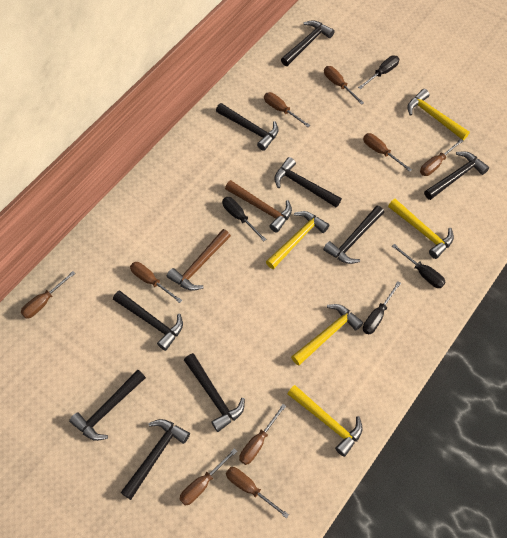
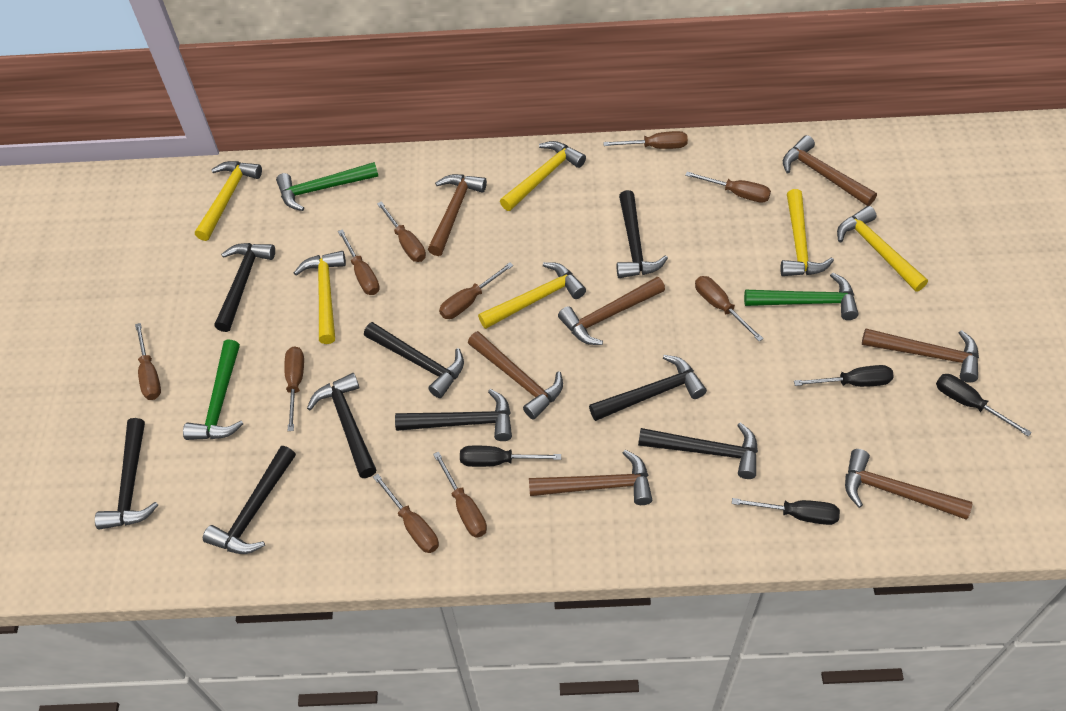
brown hammer: 2 -> 7
brown screwdriver: 9 -> 10
green hammer: 0 -> 3
yellow hammer: 5 -> 6

